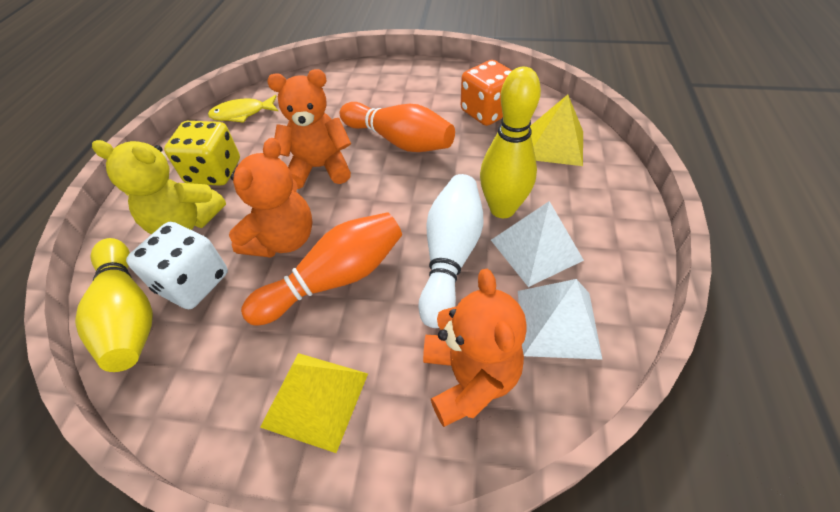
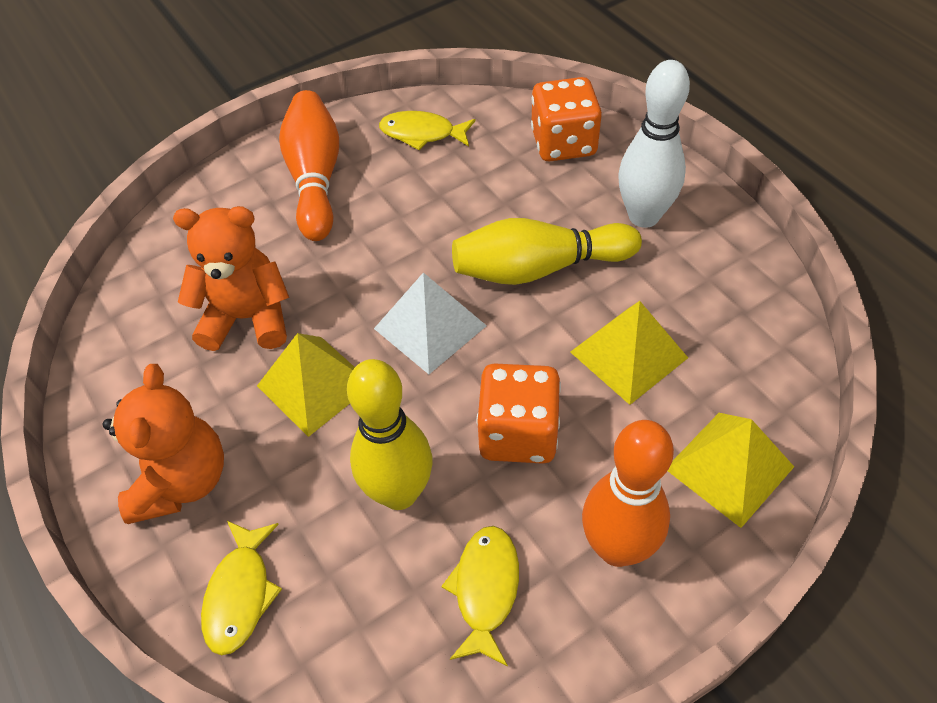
orange dice: 1 -> 2
orange teddy bear: 3 -> 2
white dice: 1 -> 0
white pyramid: 2 -> 1
yellow dice: 1 -> 0
yellow fish: 1 -> 3
yellow pyramid: 2 -> 3
yellow teddy bear: 1 -> 0

